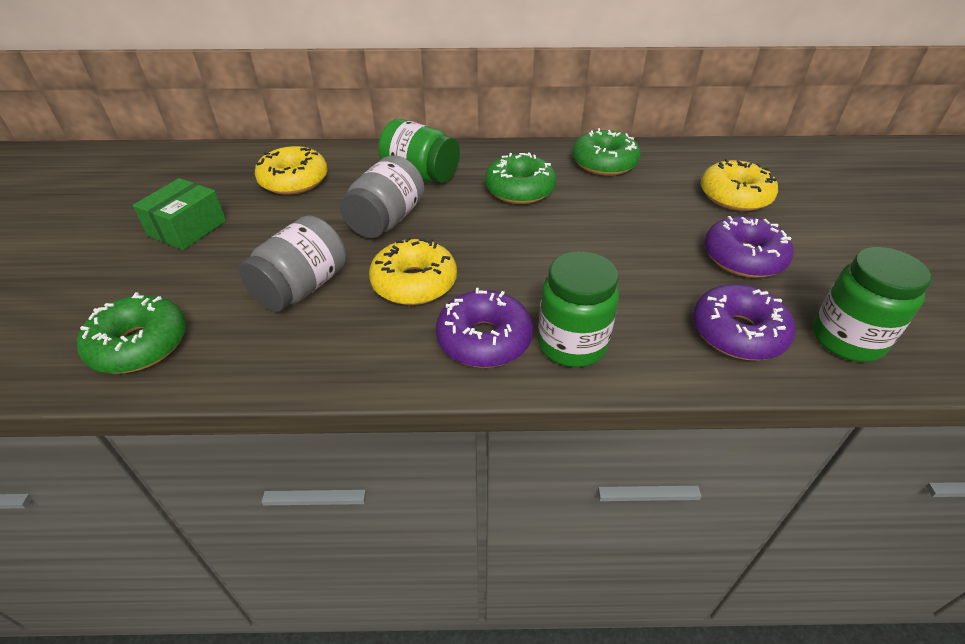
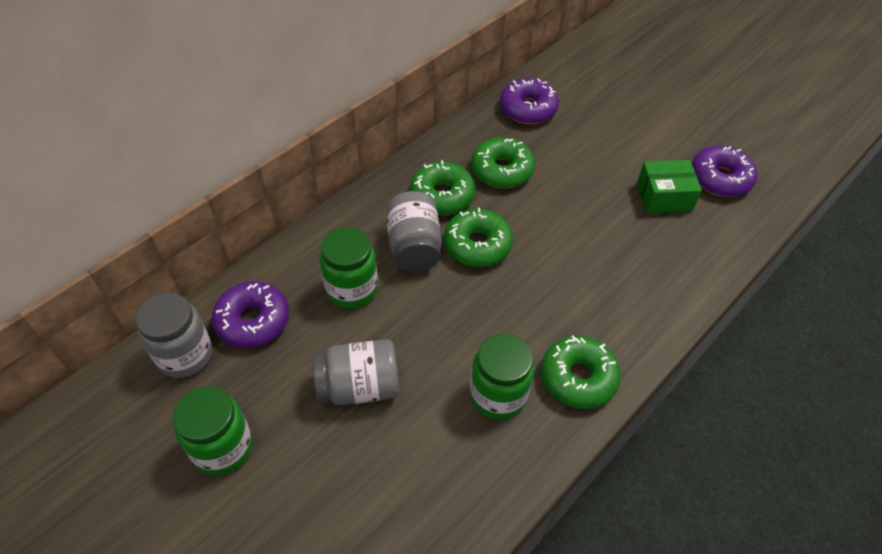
green donut: 3 -> 4
grey jar: 2 -> 3
yellow donut: 3 -> 0

